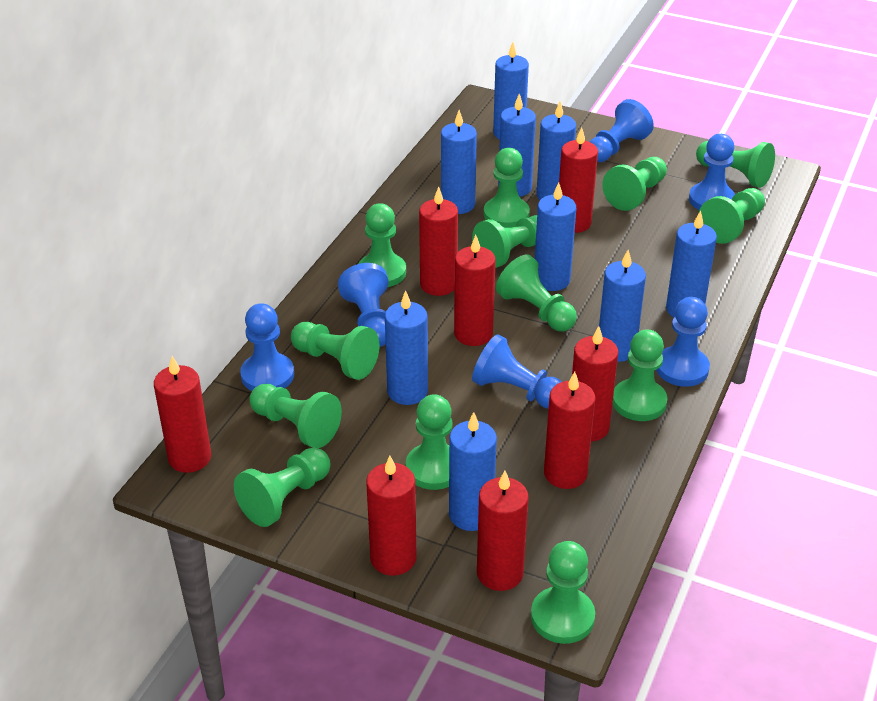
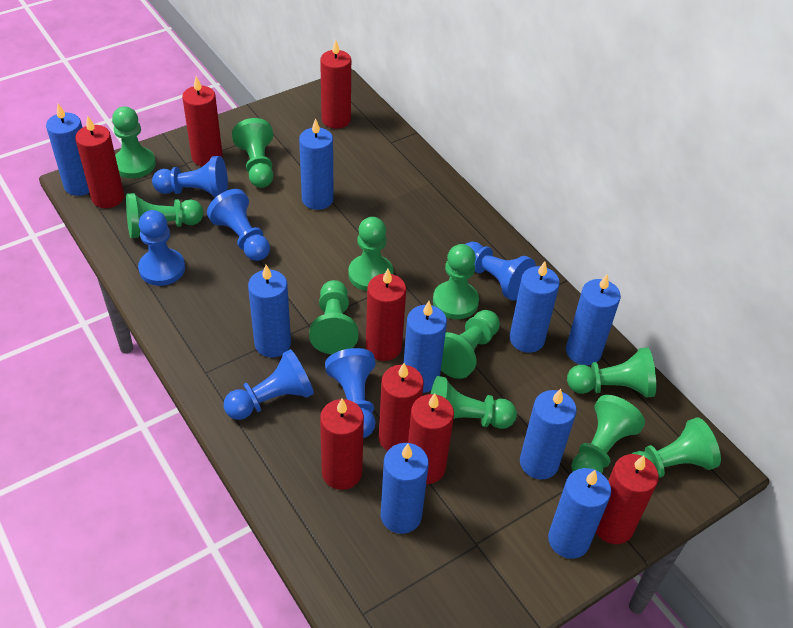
green pawn: 13 -> 11

